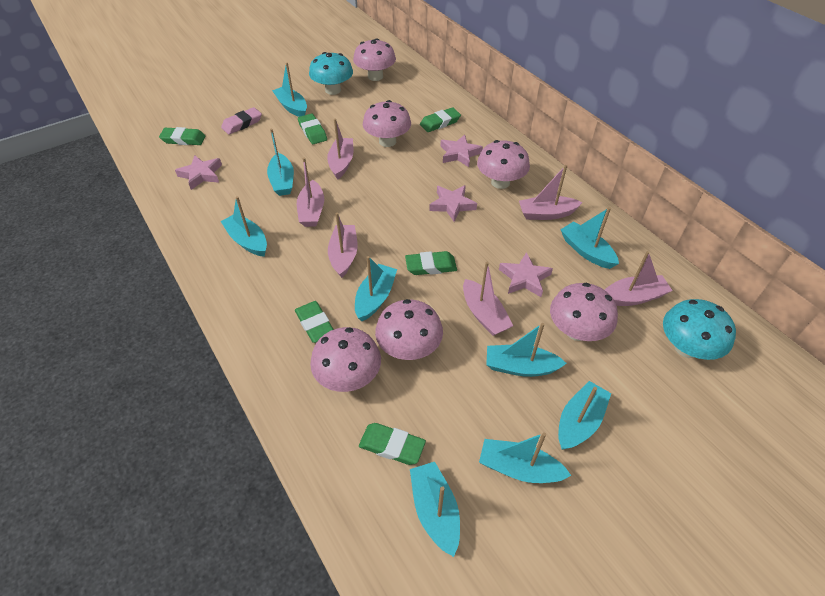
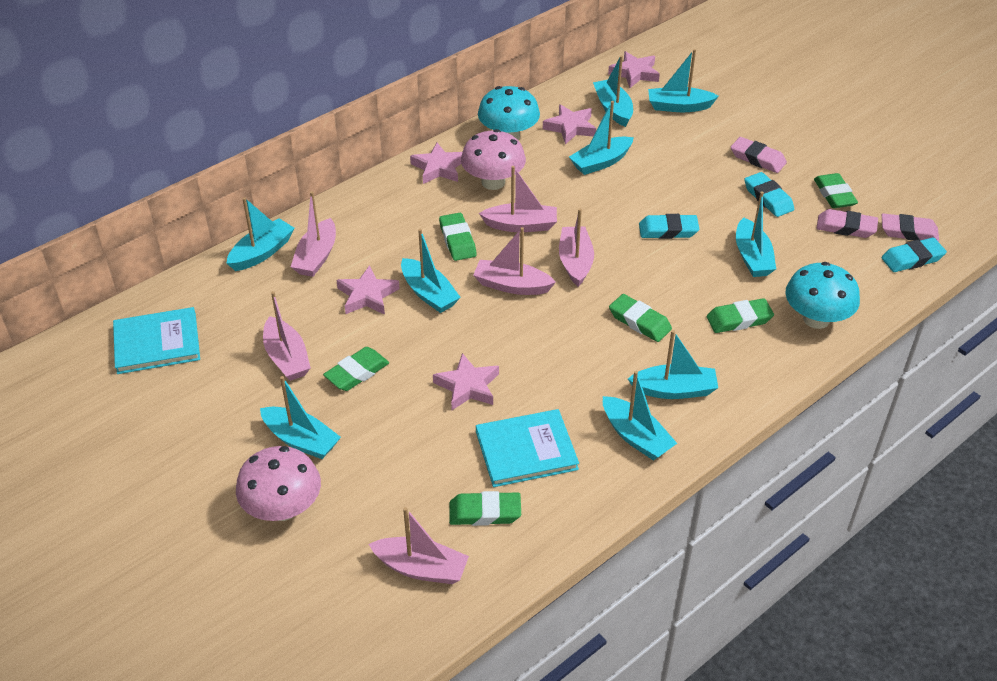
pink eraser: 1 -> 3
pink mushroom: 6 -> 2
pink star: 4 -> 5
turquoise book: 0 -> 2
turquoise eraser: 0 -> 3

